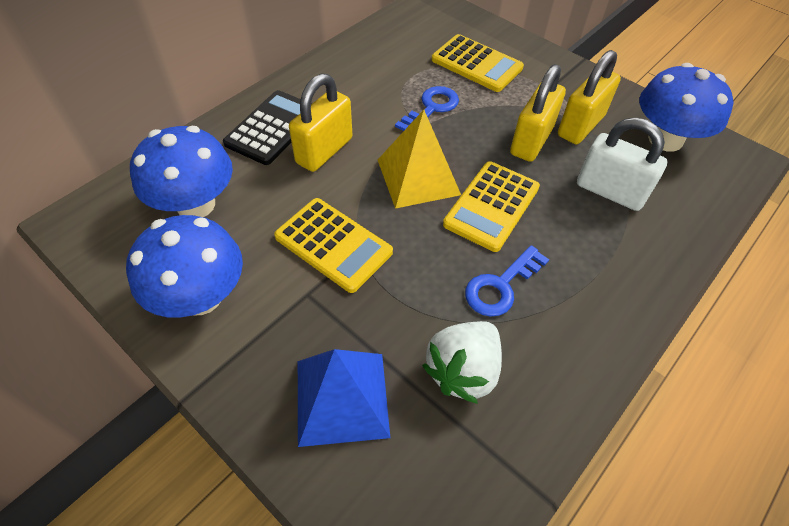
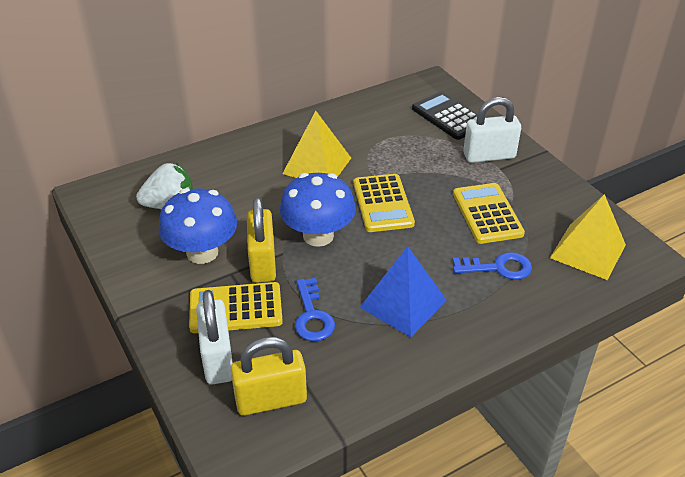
blue mushroom: 3 -> 2
white padlock: 1 -> 2
yellow padlock: 3 -> 2
yellow pyramid: 1 -> 2

